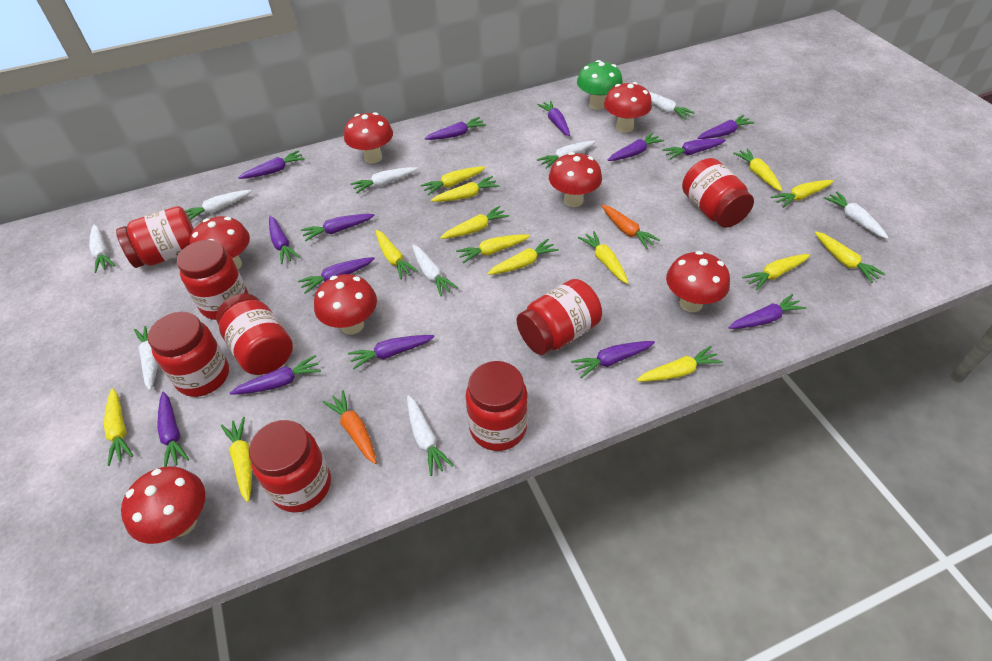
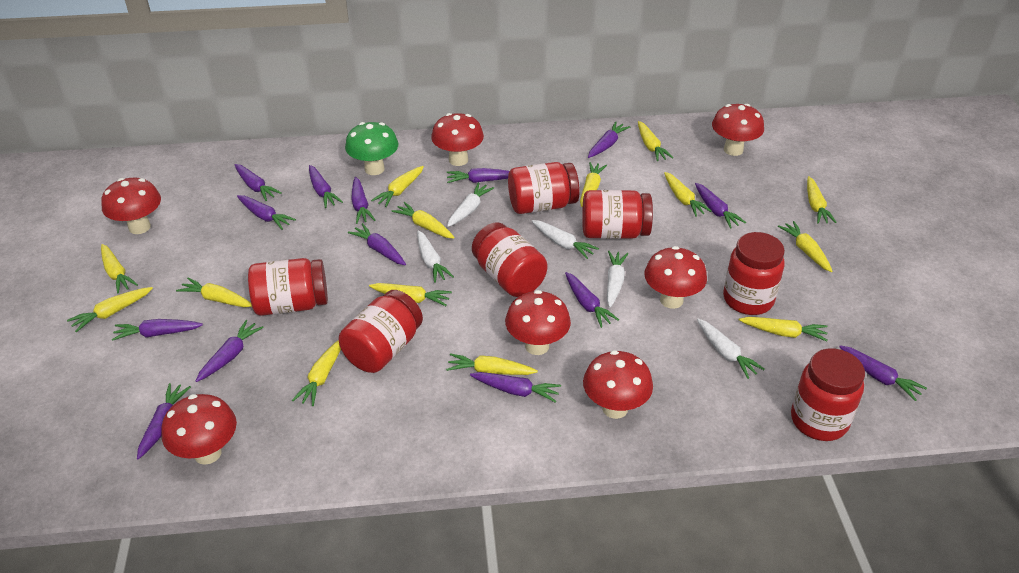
orange carrot: 2 -> 0
red jar: 8 -> 7
white carrot: 9 -> 5

